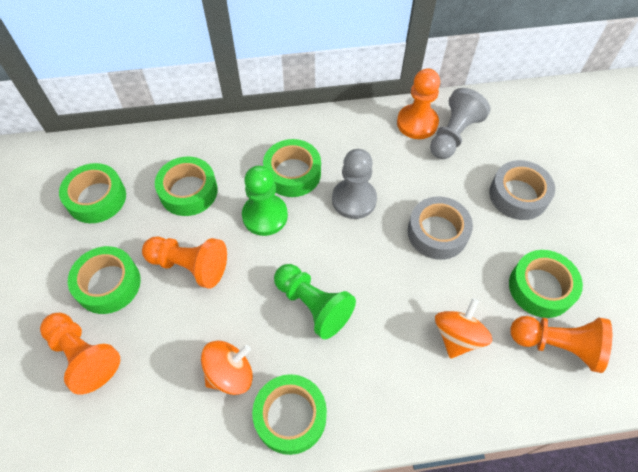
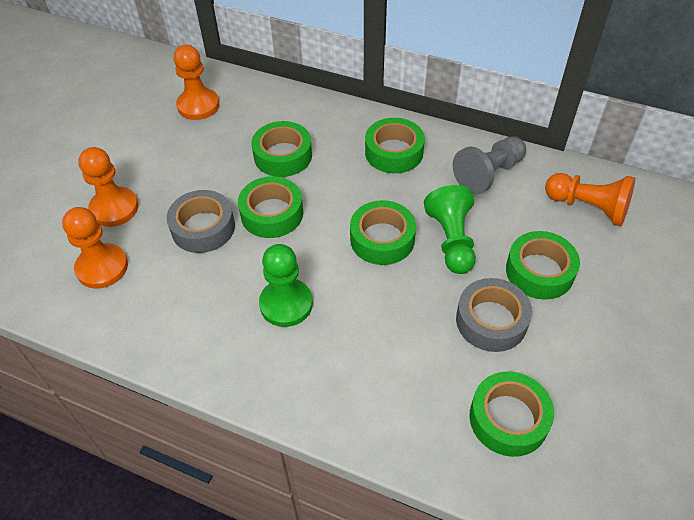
grey pawn: 2 -> 1
orange spinning top: 2 -> 0

